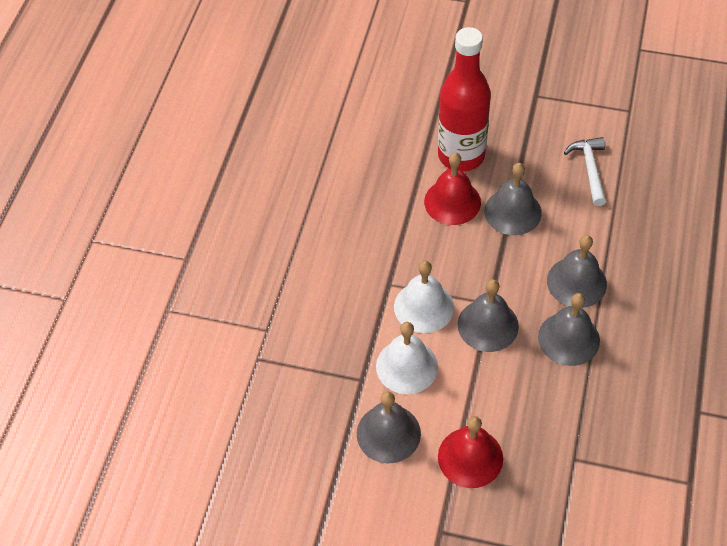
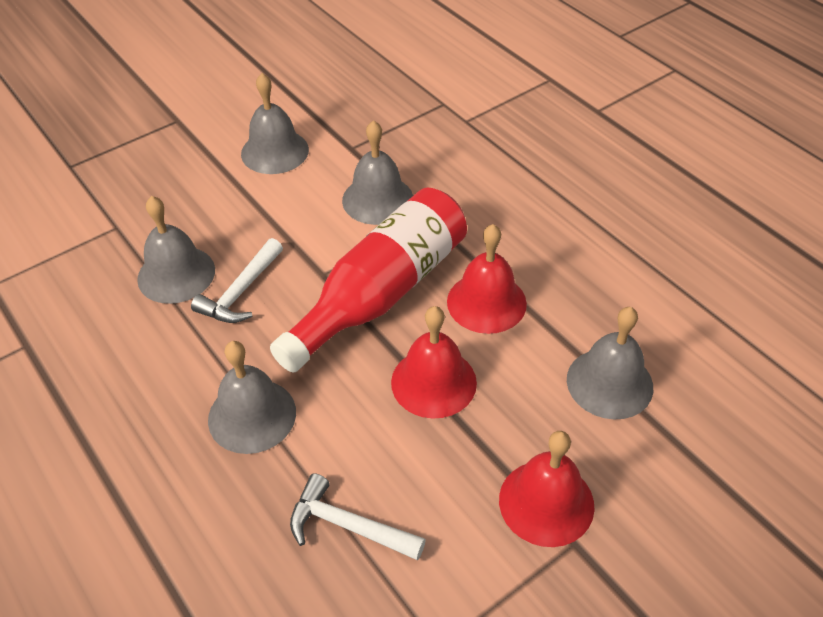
red bell: 2 -> 3
white bell: 2 -> 0
white hammer: 1 -> 2

